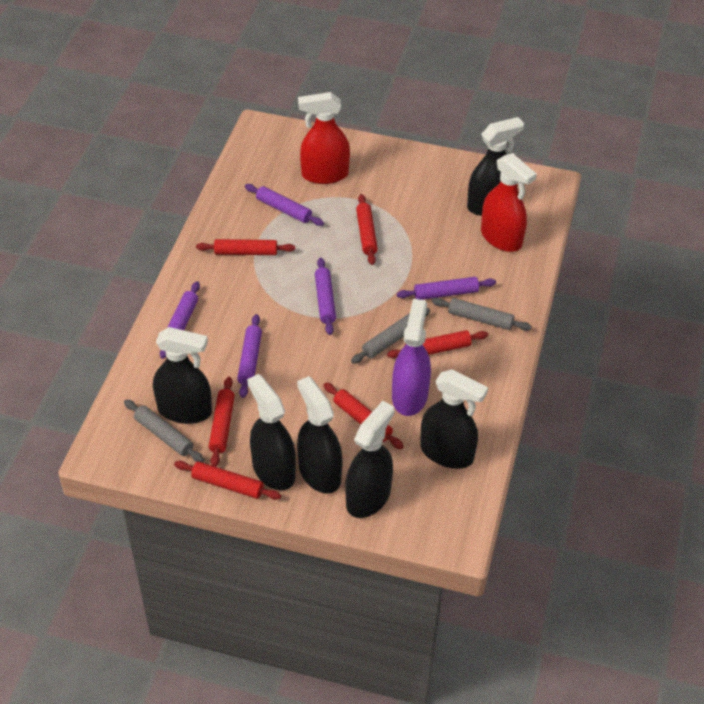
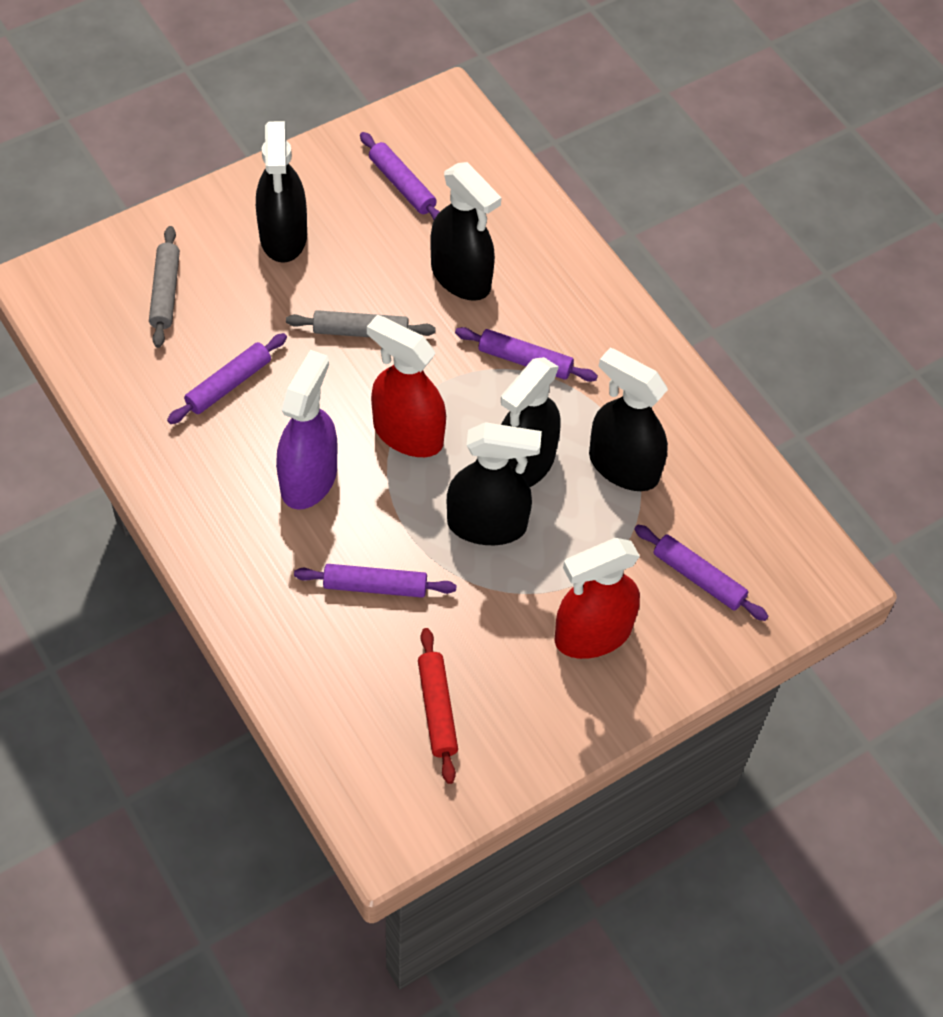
black spray bottle: 6 -> 5
grey rolling pin: 3 -> 2
red rolling pin: 6 -> 1

